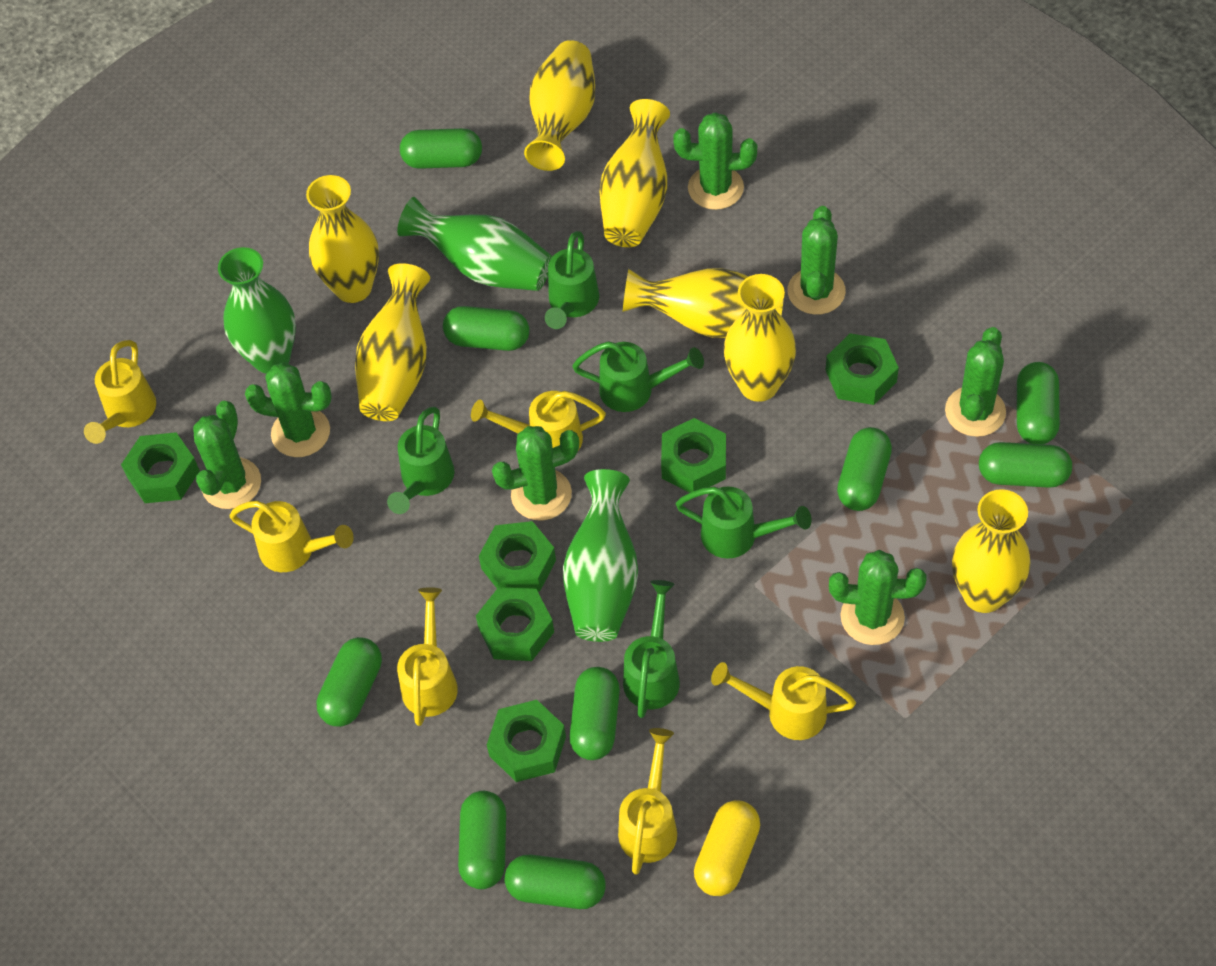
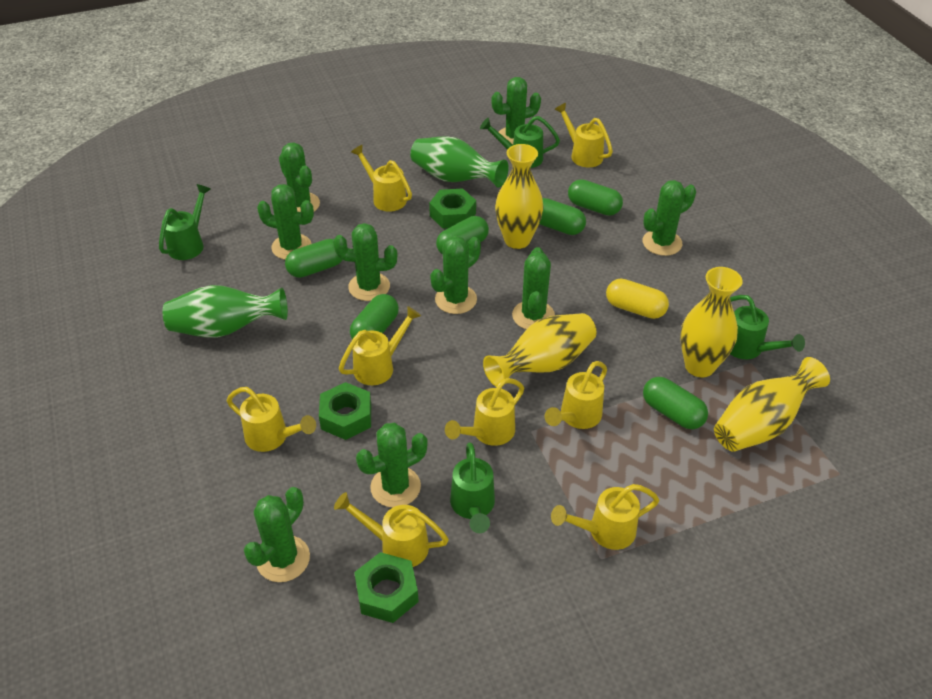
green cactus: 7 -> 9
green capsule: 9 -> 6
green nut: 6 -> 3
green vase: 3 -> 2
green watering can: 5 -> 4
yellow vase: 7 -> 4
yellow watering can: 6 -> 8

